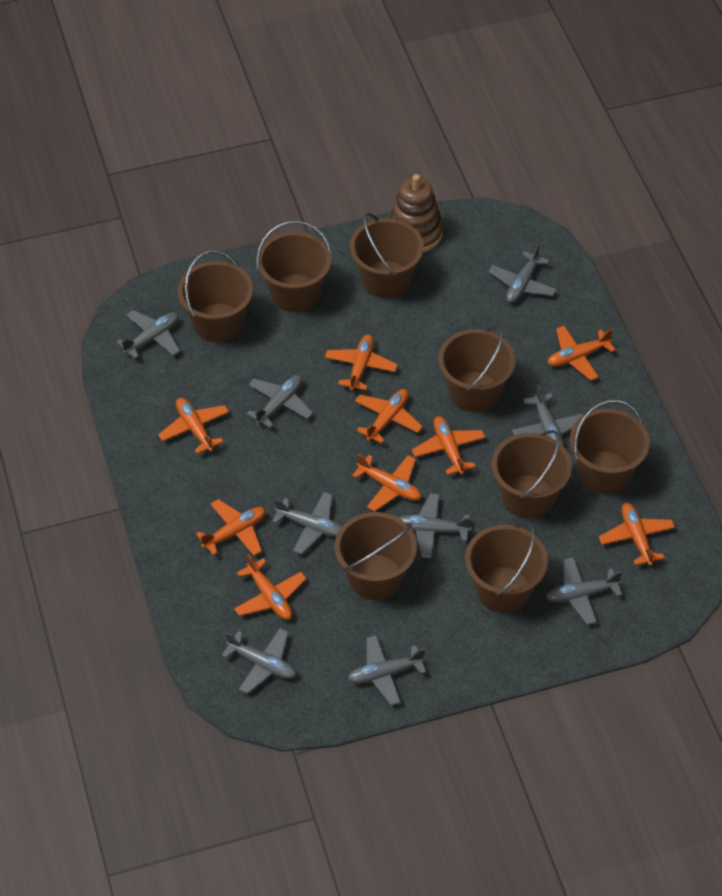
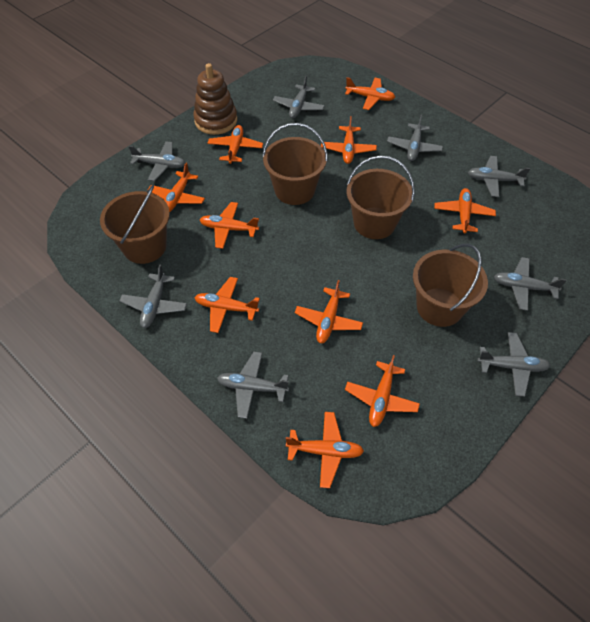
brown bucket: 8 -> 4
grey plane: 9 -> 8
orange plane: 9 -> 10

